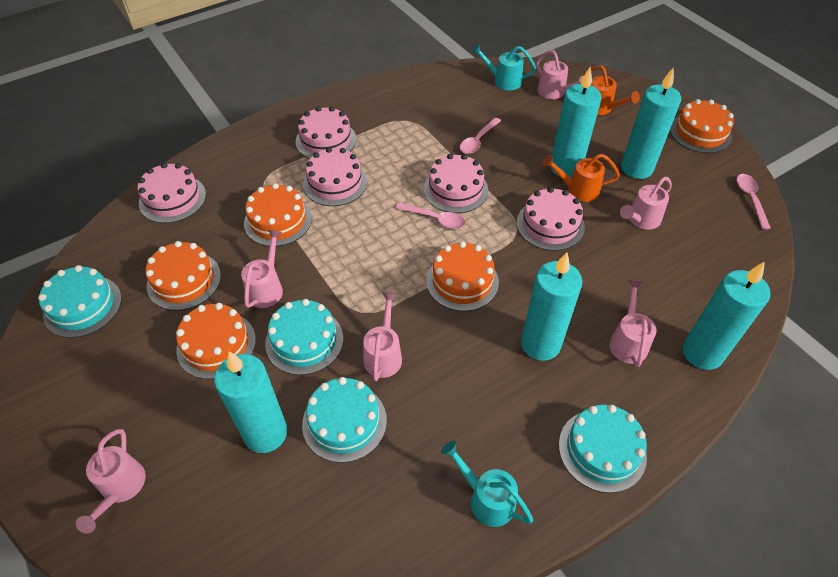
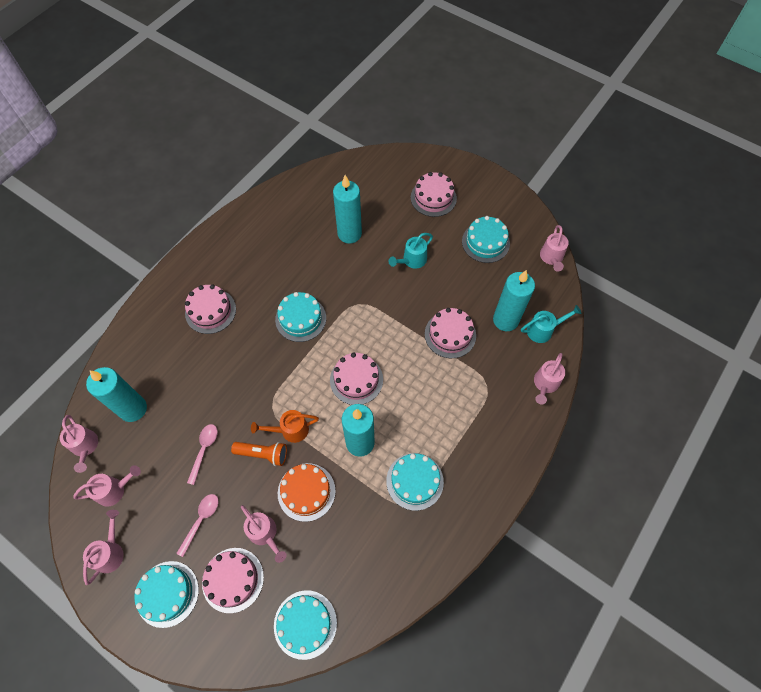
orange cake: 5 -> 1
orange flashlight: 0 -> 1
orange watering can: 2 -> 1
pink spoon: 3 -> 2
turquoise cake: 4 -> 5
turquoise candle: 5 -> 4

